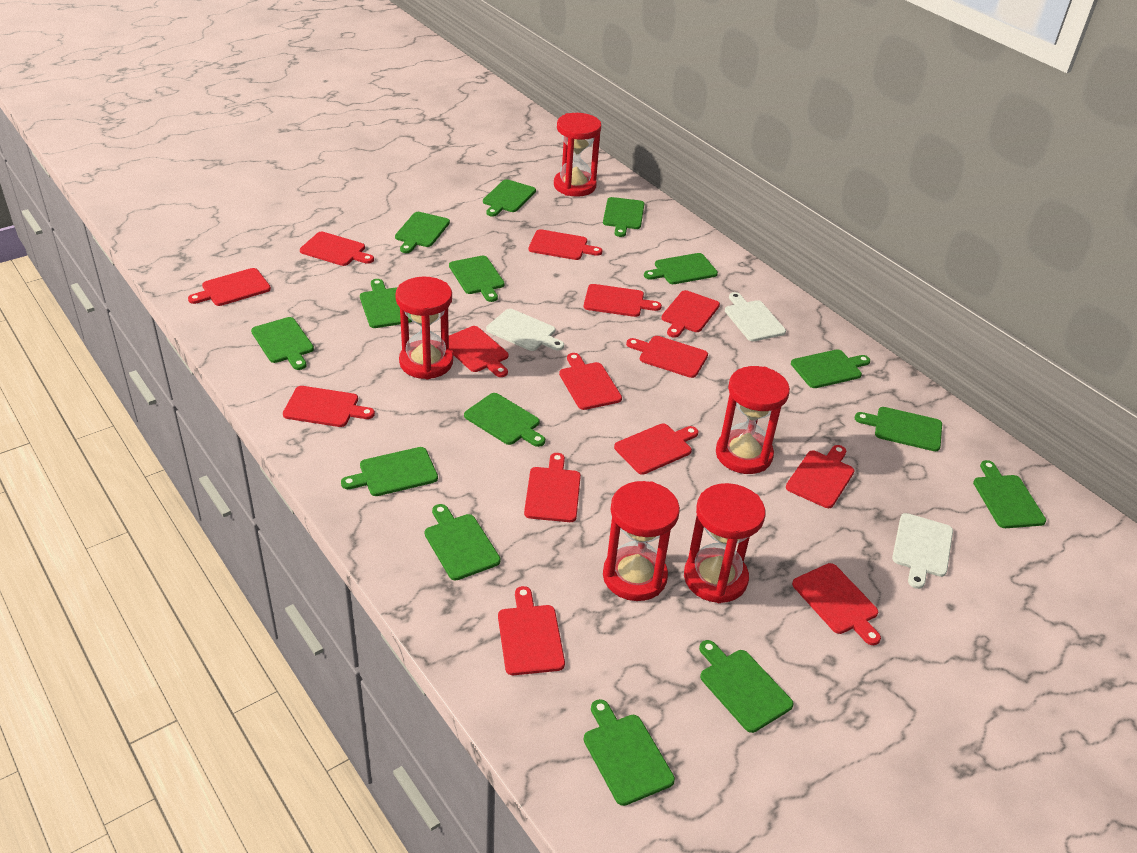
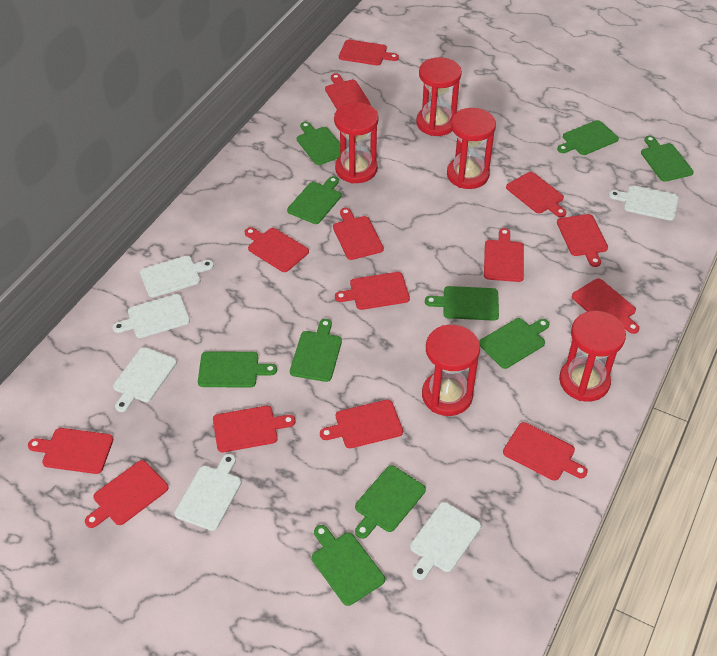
green cutting board: 15 -> 10
white cutting board: 3 -> 6

